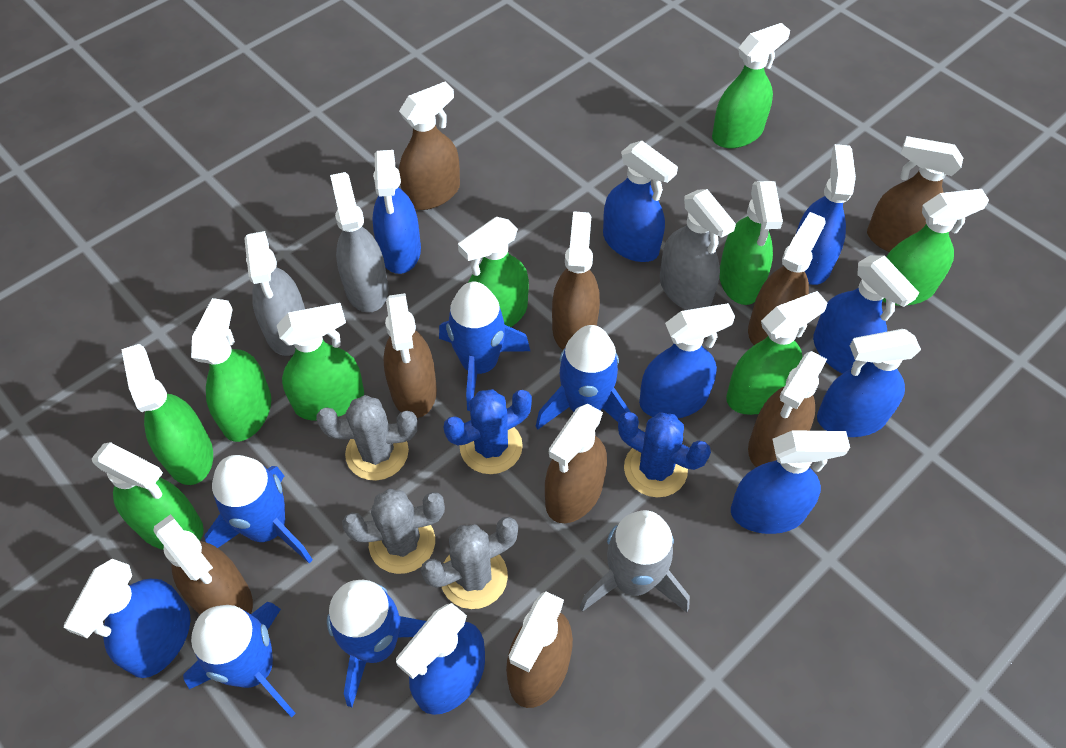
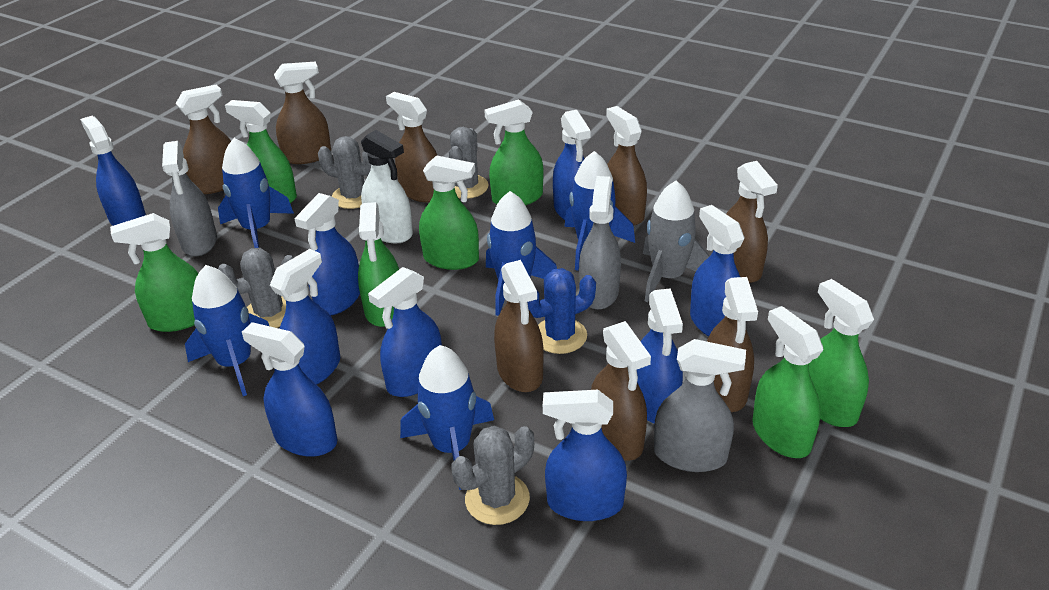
blue cactus: 2 -> 1
brown spray bottle: 9 -> 8
green spray bottle: 9 -> 7
grey cactus: 3 -> 4
white spray bottle: 0 -> 1

